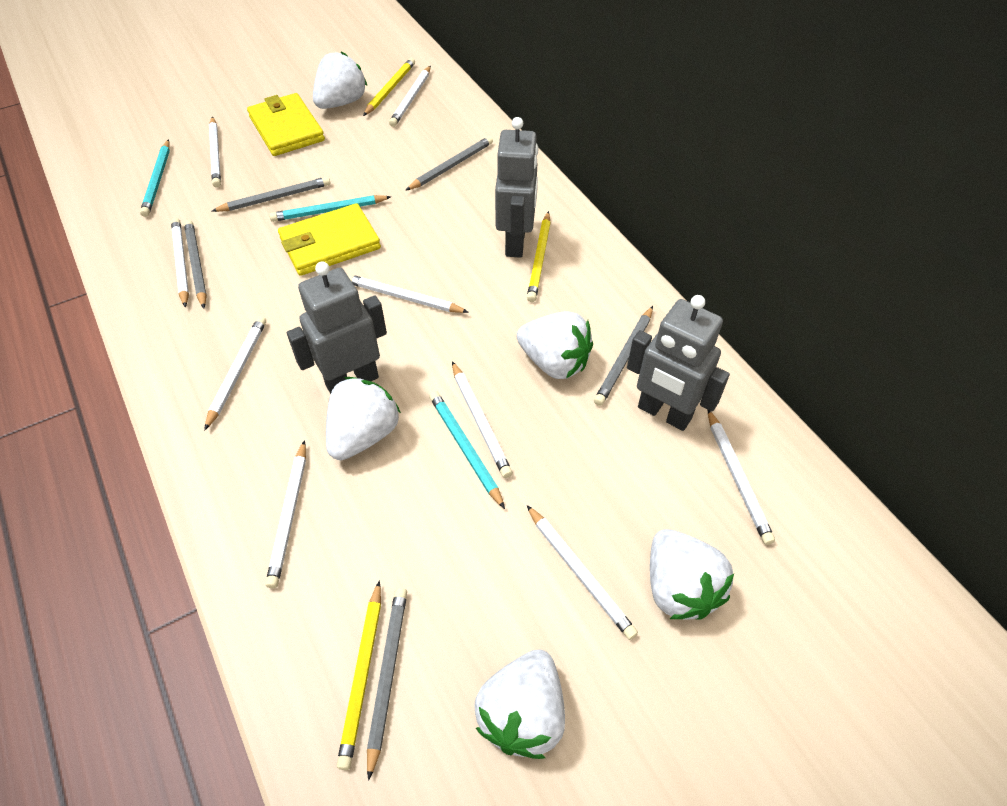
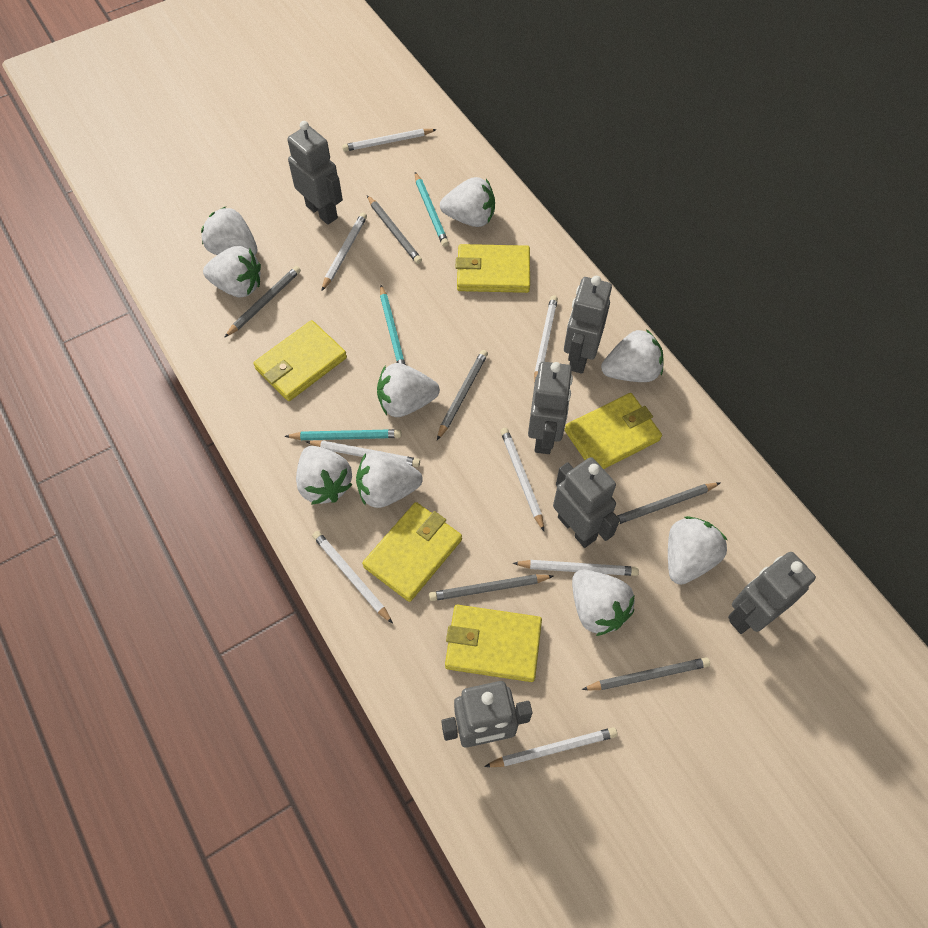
grey pencil: 5 -> 6
grey robot: 3 -> 6
white pencil: 9 -> 8
white strawberry: 5 -> 9
yellow pencil: 3 -> 0
yellow wallet: 2 -> 5

